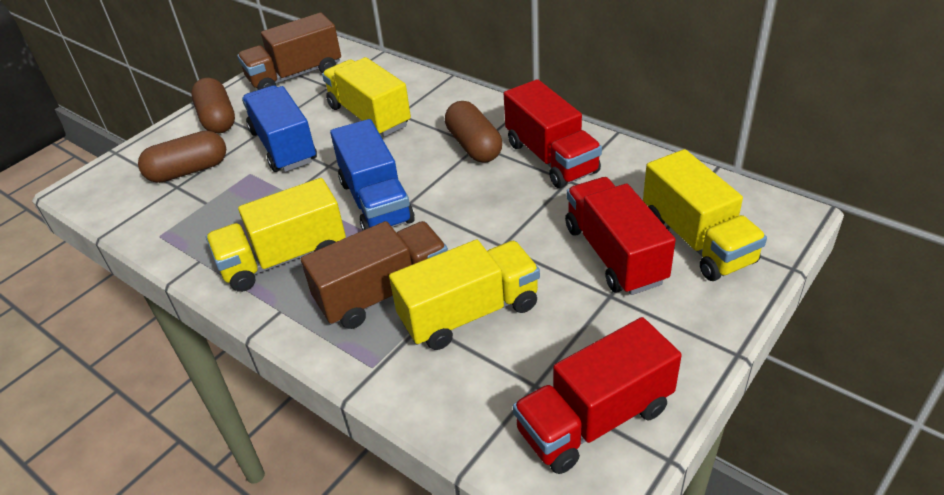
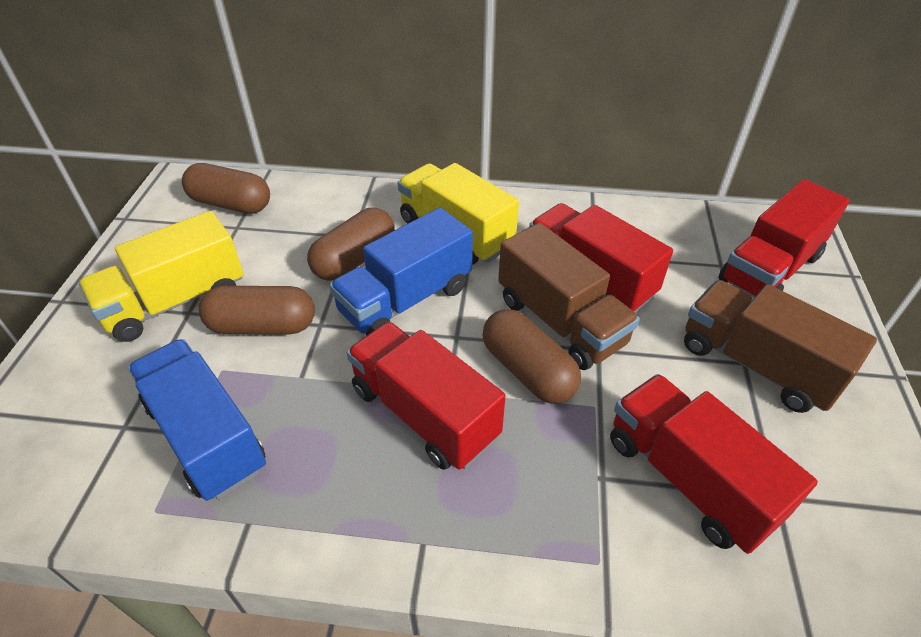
brown capsule: 3 -> 4
red truck: 3 -> 4
yellow truck: 4 -> 2

